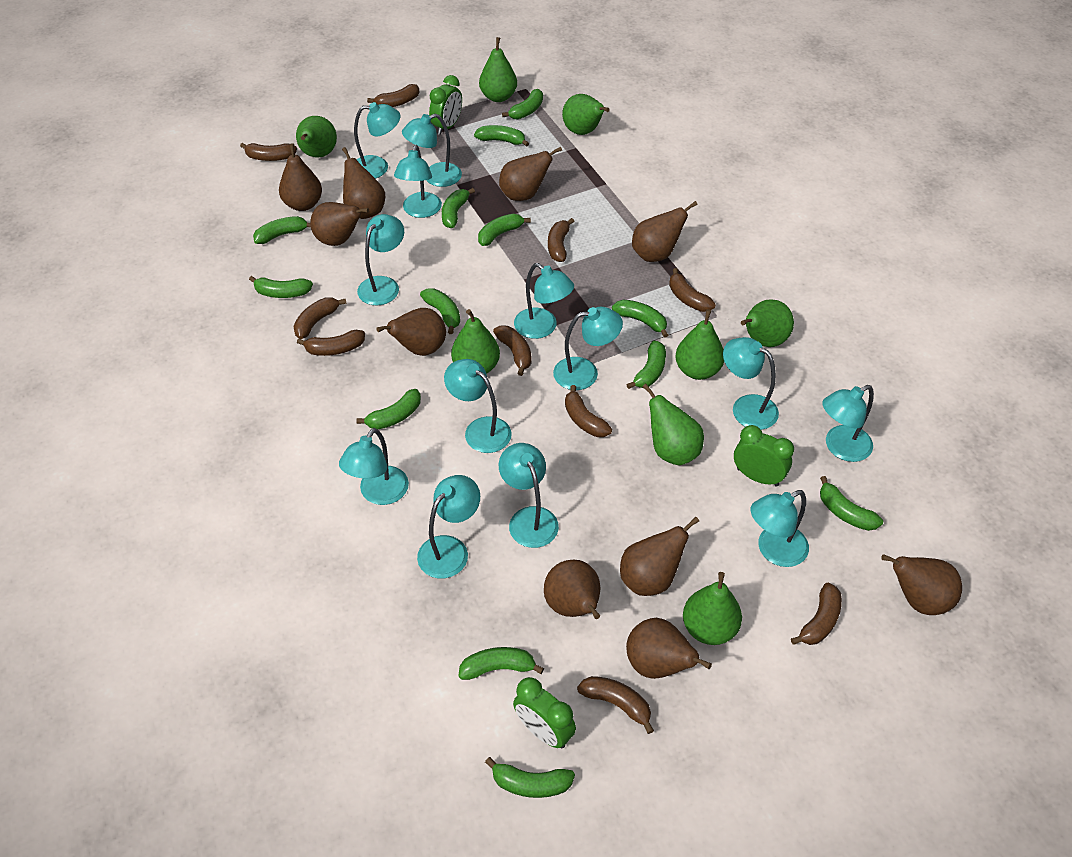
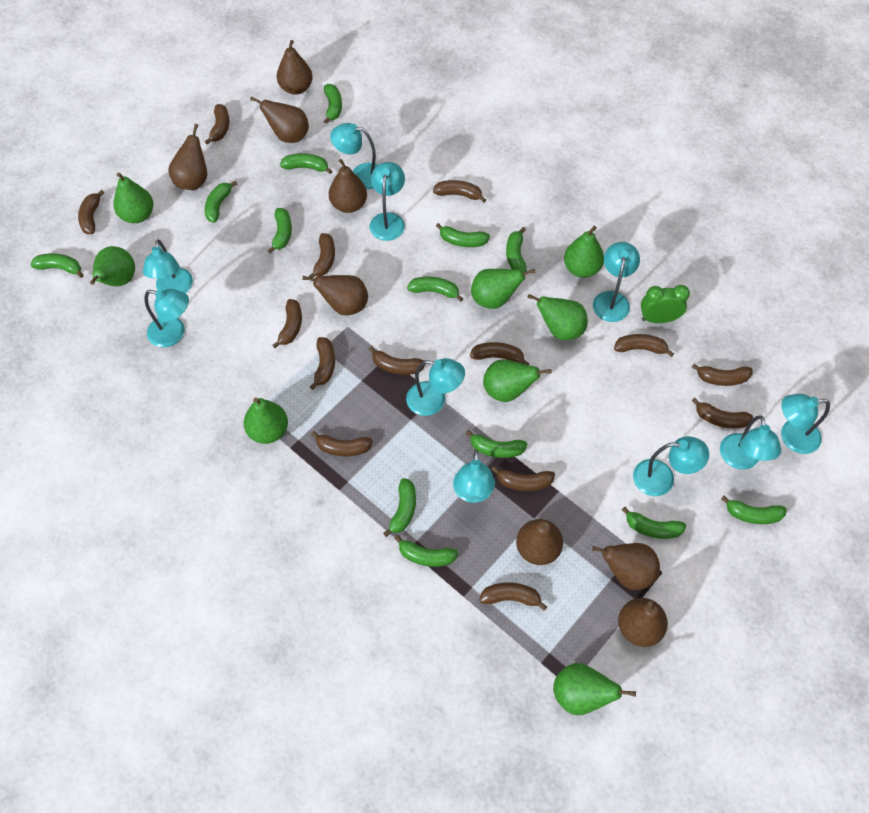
brown banana: 10 -> 14
brown pear: 10 -> 8
green clock: 3 -> 1
turquoise lamp: 13 -> 10

